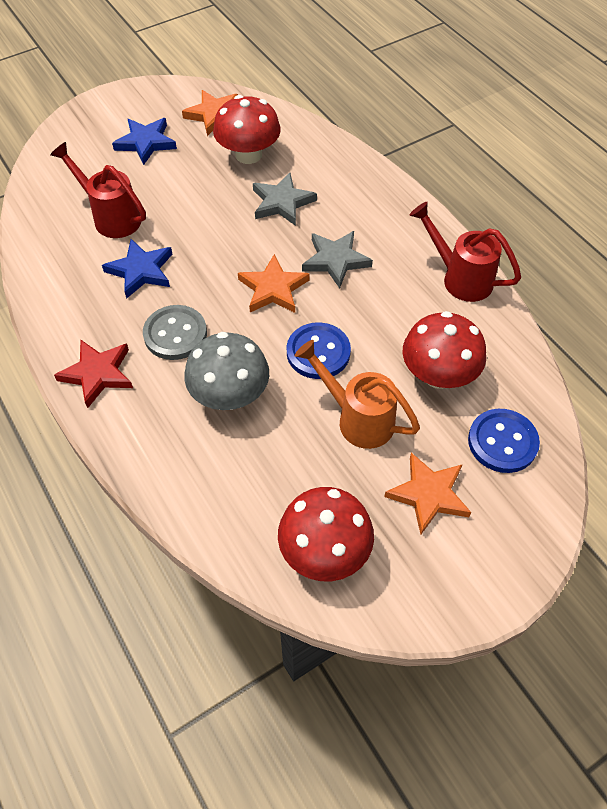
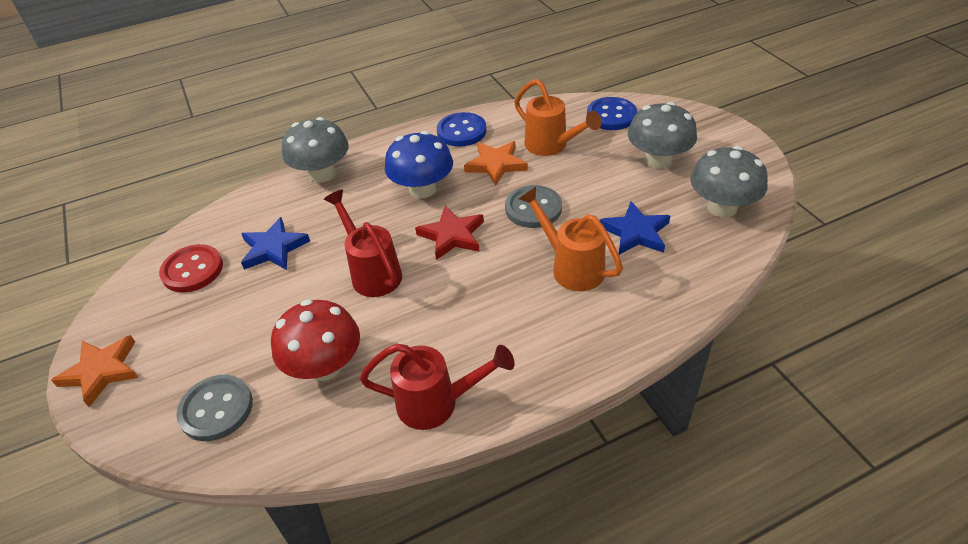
blue mushroom: 0 -> 1
grey button: 1 -> 2
grey mushroom: 1 -> 3
grey star: 2 -> 0
orange star: 3 -> 2
orange watering can: 1 -> 2
red button: 0 -> 1
red mushroom: 3 -> 1

